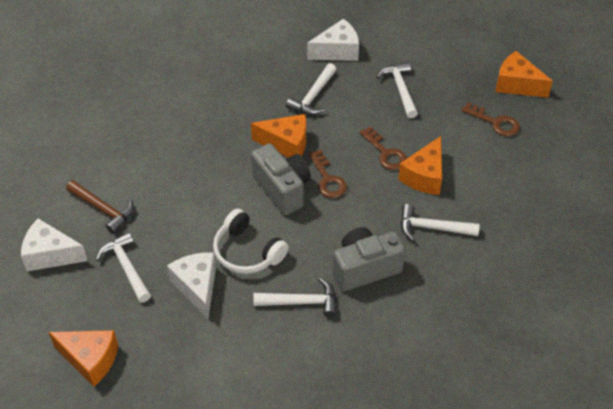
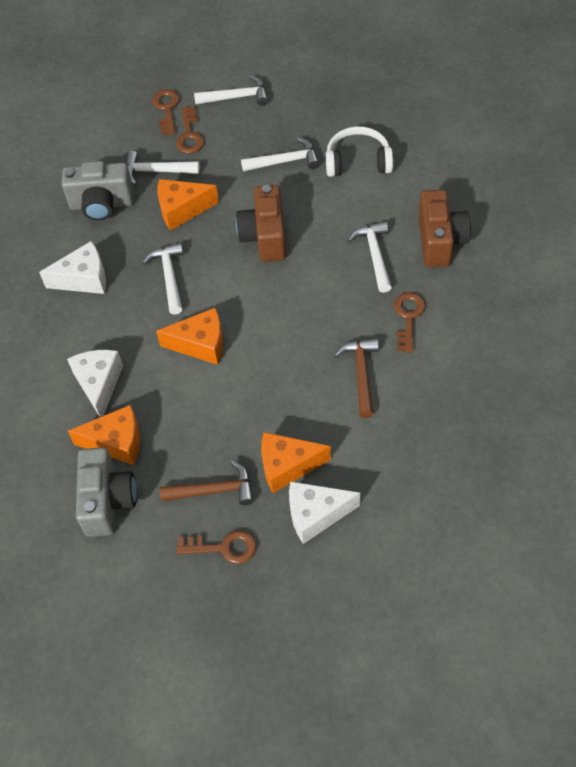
brown camera: 0 -> 2
brown hammer: 1 -> 2
brown key: 3 -> 4

